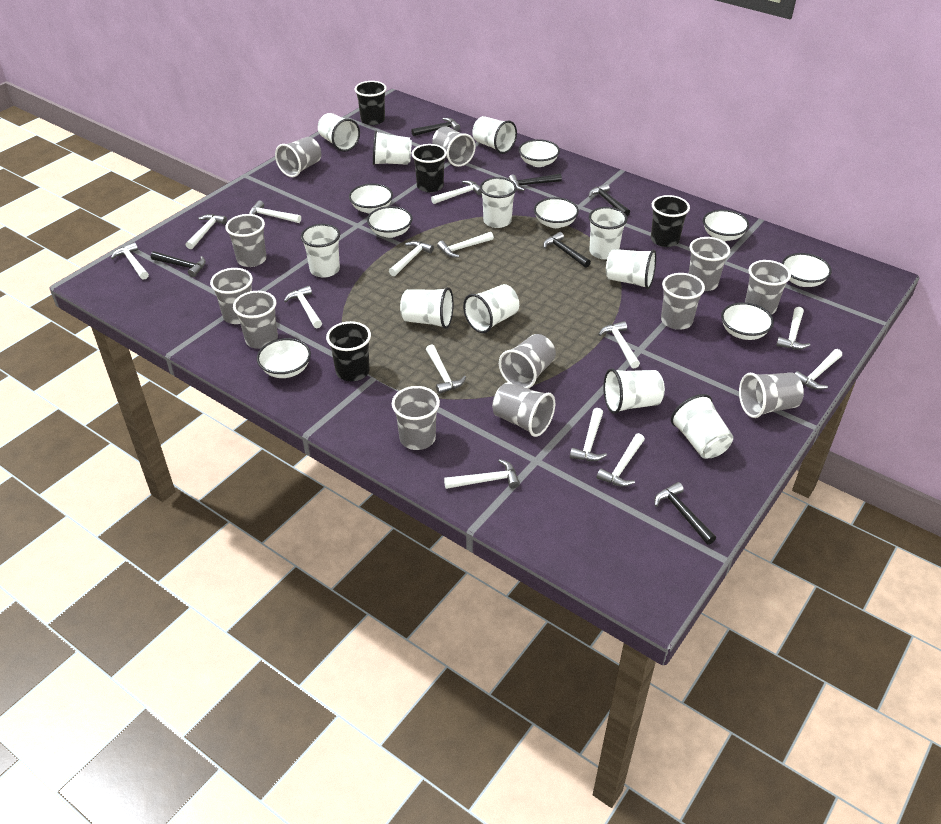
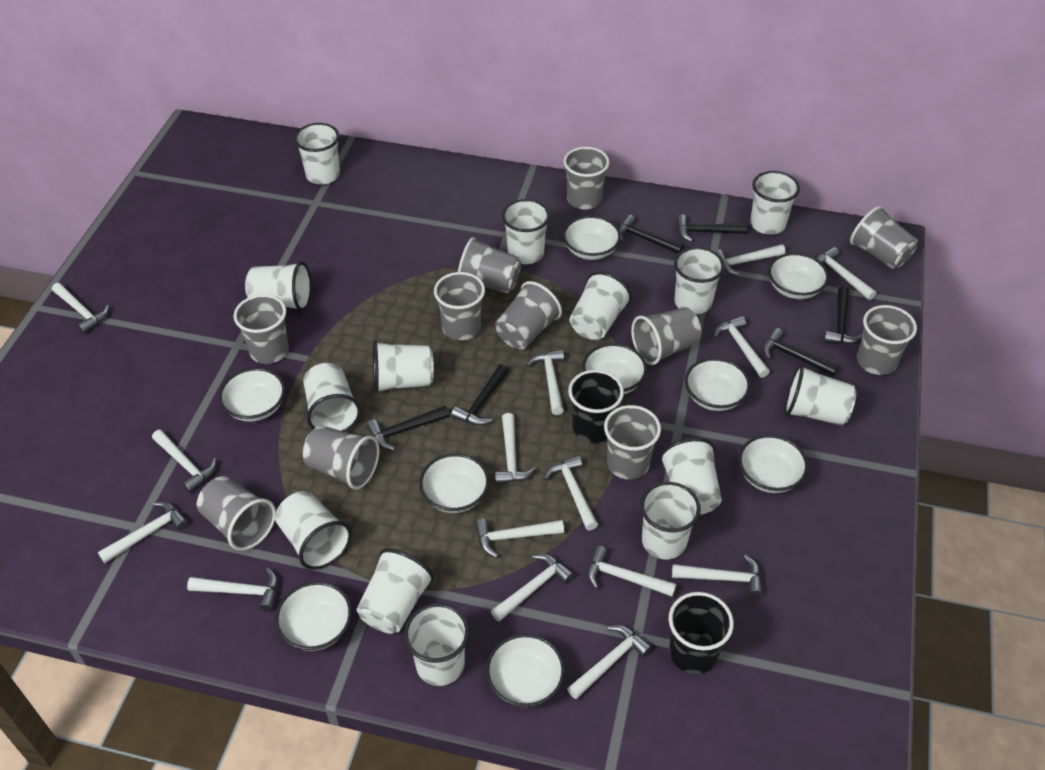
black cup: 4 -> 2
grey cup: 12 -> 11
white bowl: 8 -> 9
white cup: 11 -> 14
white hammer: 14 -> 15

